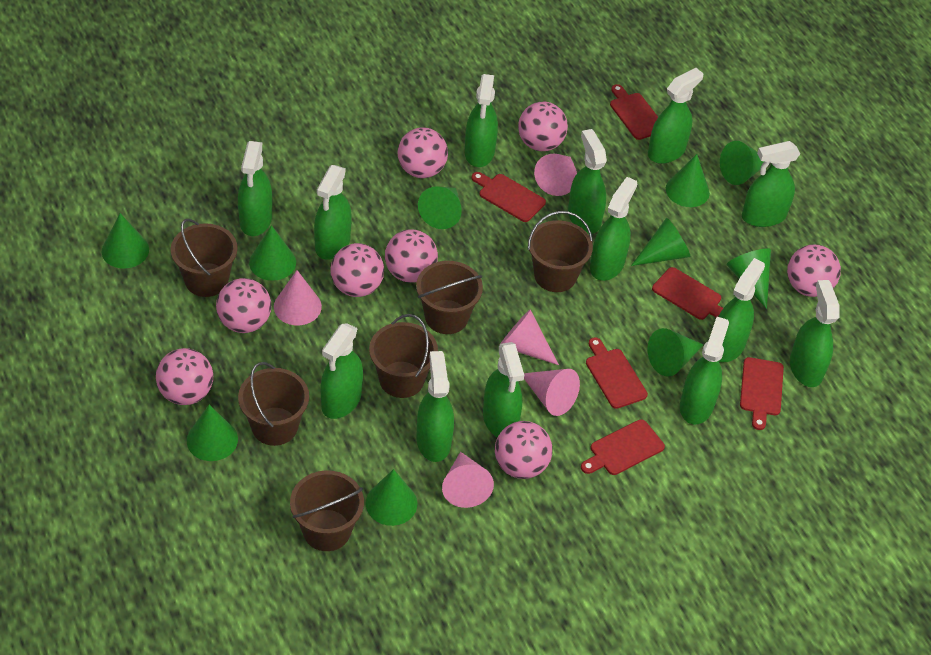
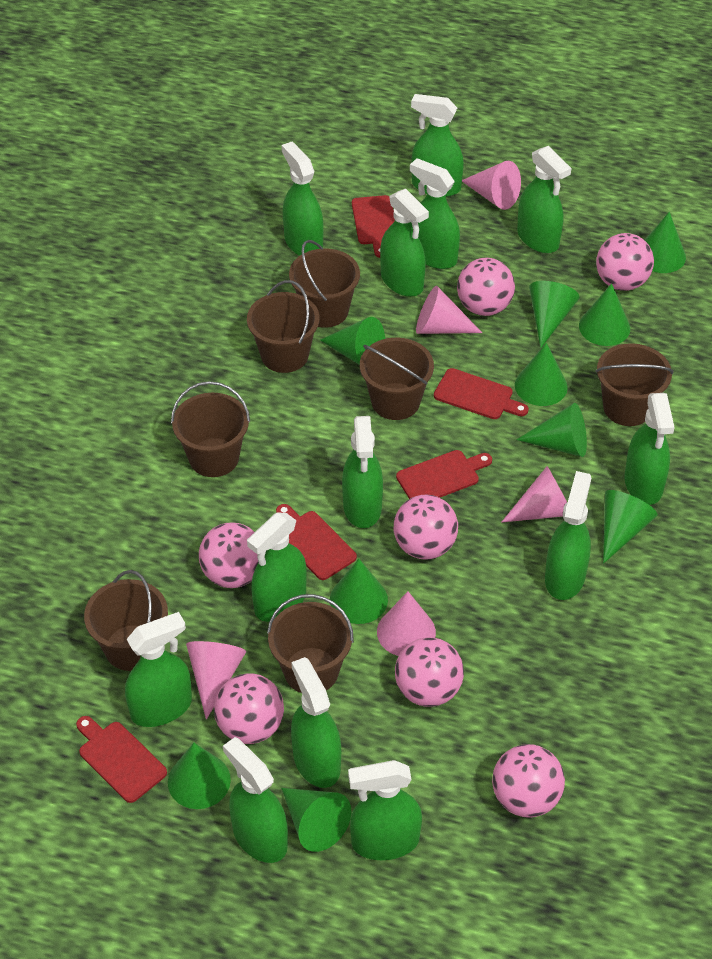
brown bucket: 6 -> 7
pink ball: 8 -> 7
red cutting board: 6 -> 5

